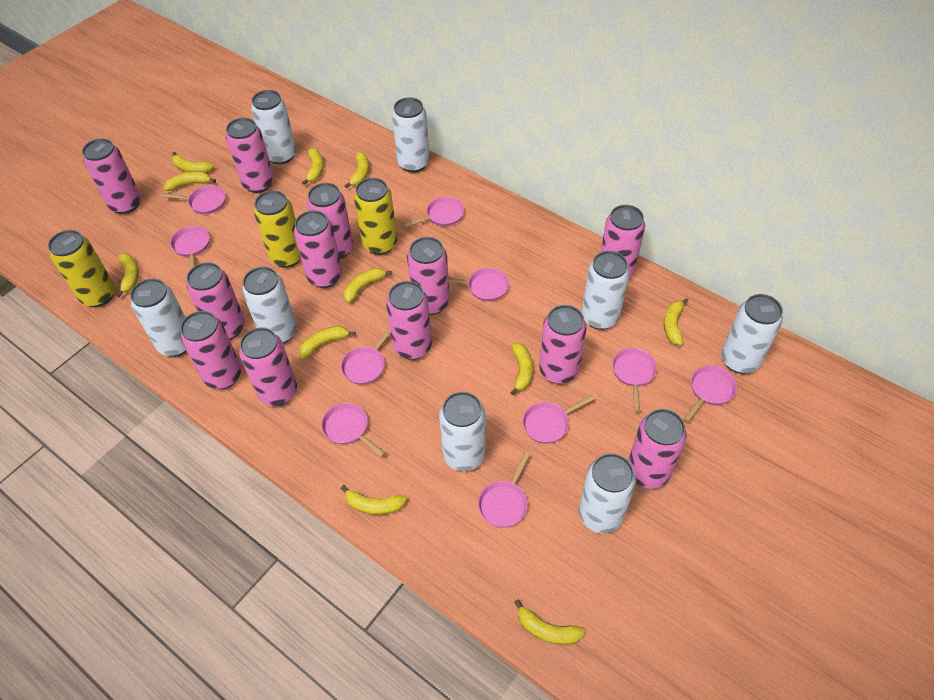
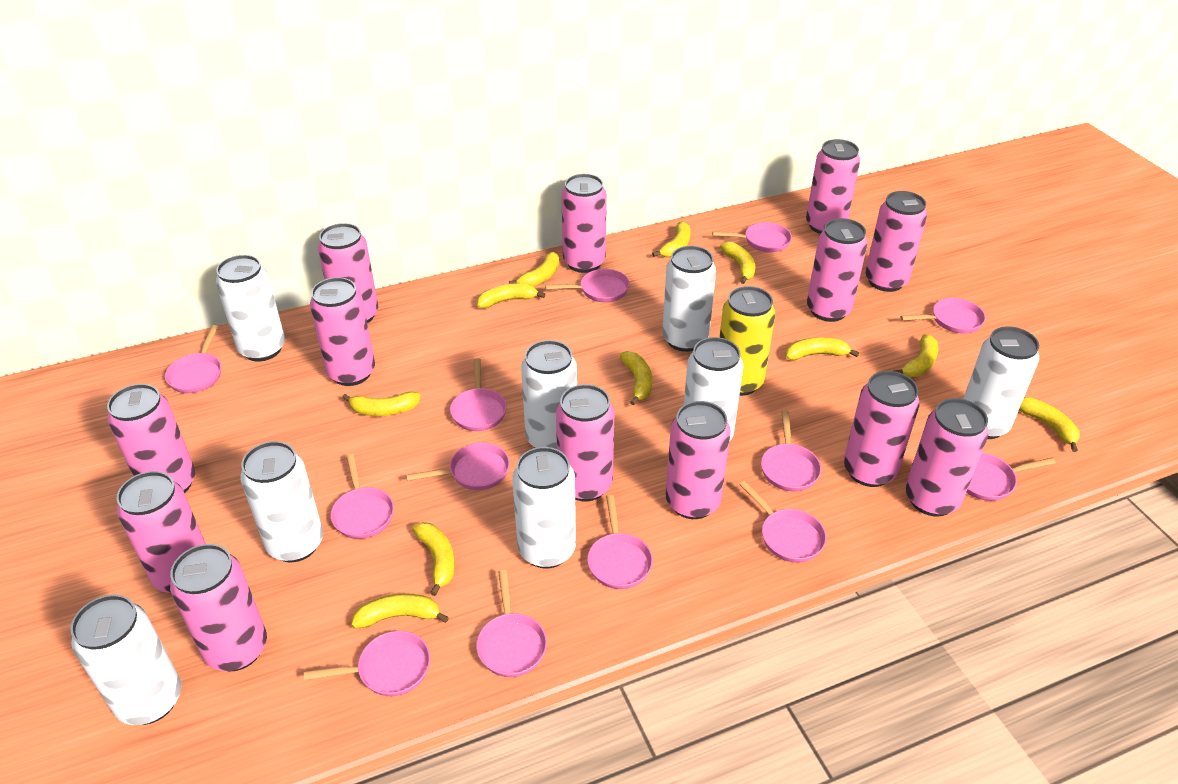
pink can: 12 -> 13
pink pan: 10 -> 13
yellow can: 3 -> 1

